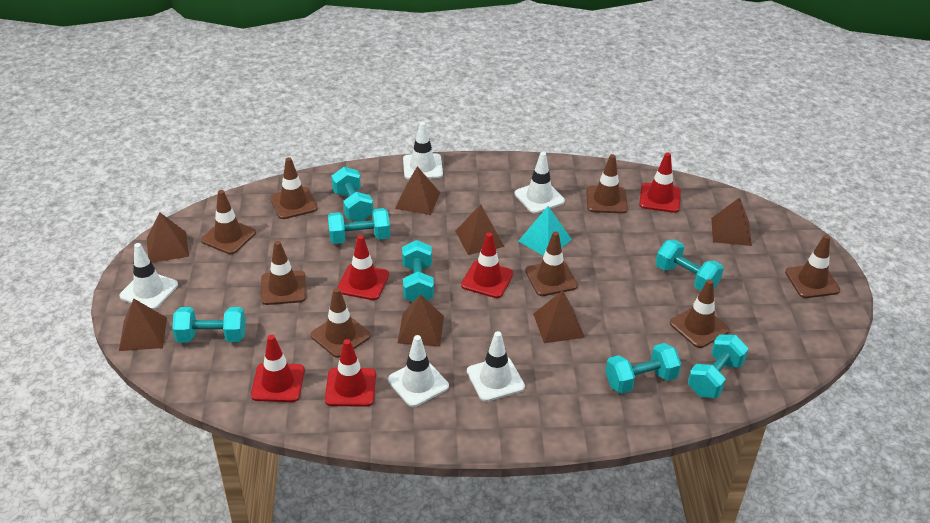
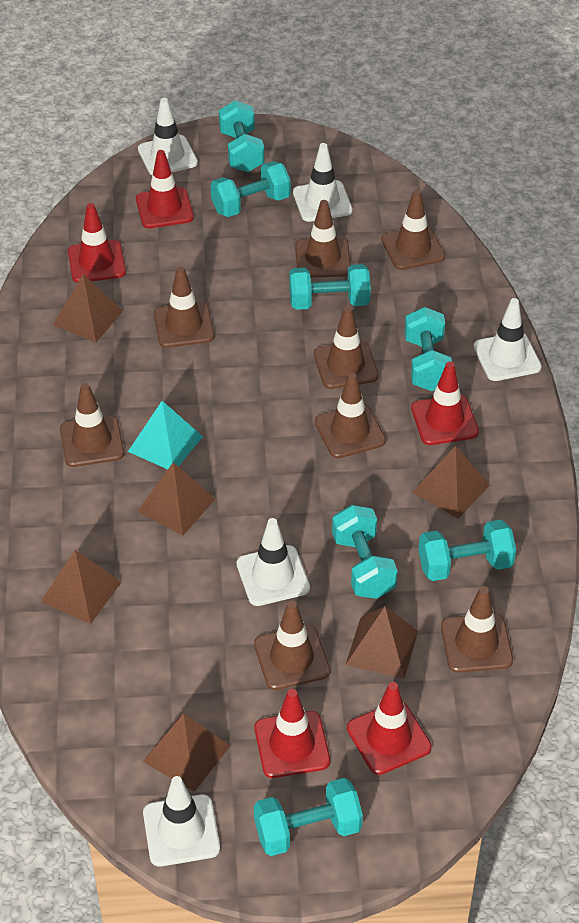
brown pyramid: 7 -> 6

